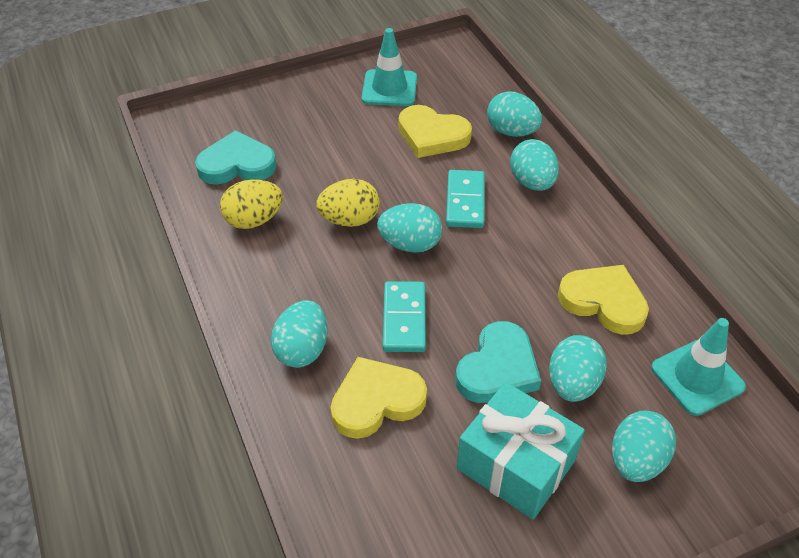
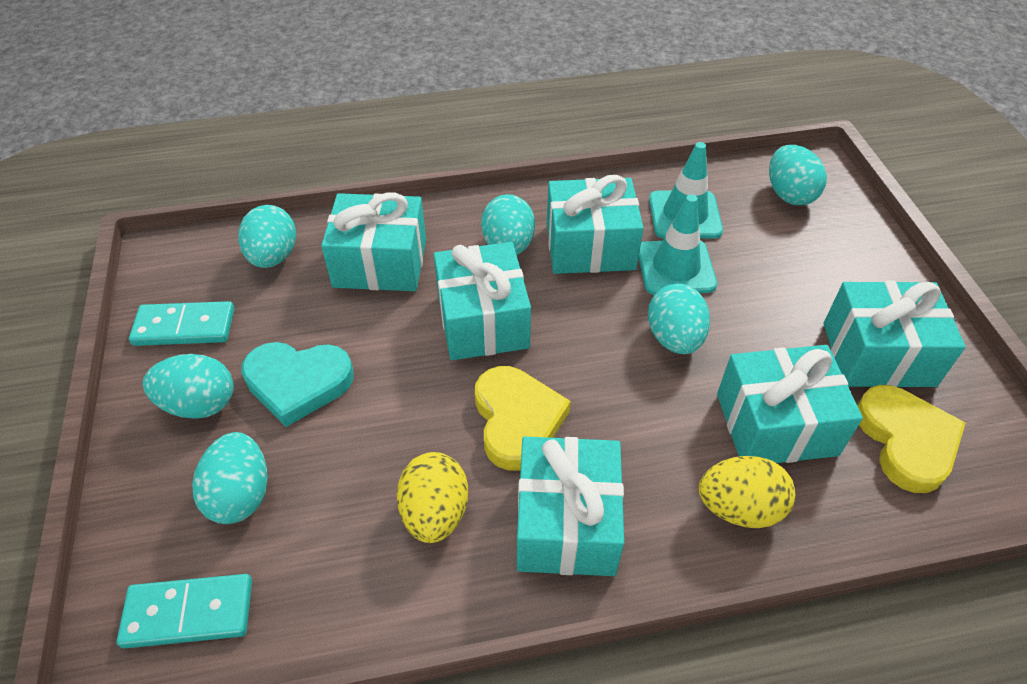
turquoise gift: 1 -> 6
turquoise heart: 2 -> 1
yellow heart: 3 -> 2

